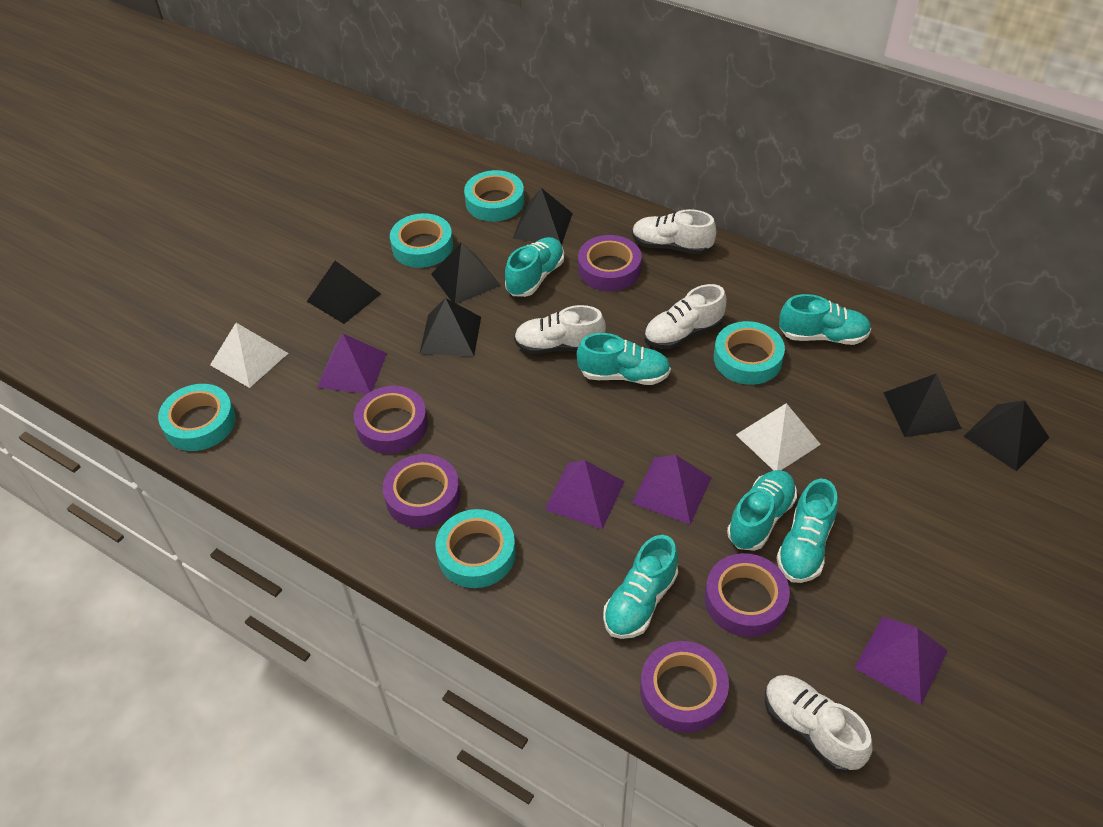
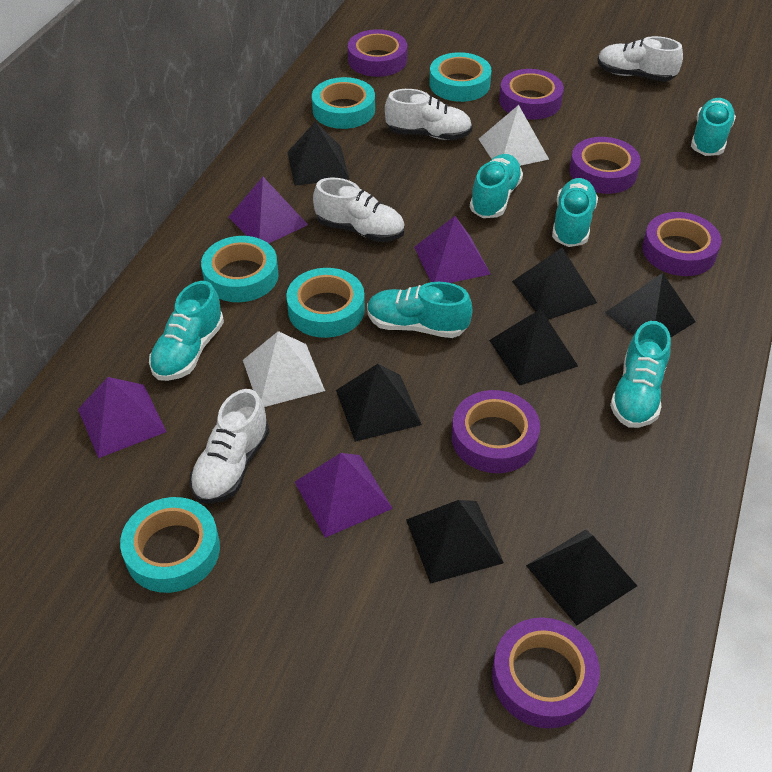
black pyramid: 6 -> 7
purple tape: 5 -> 6

